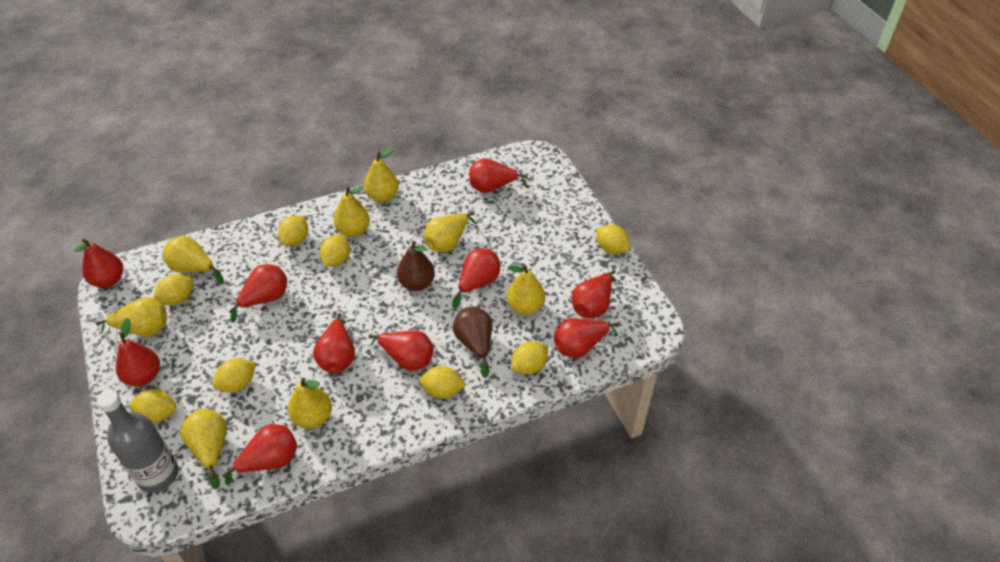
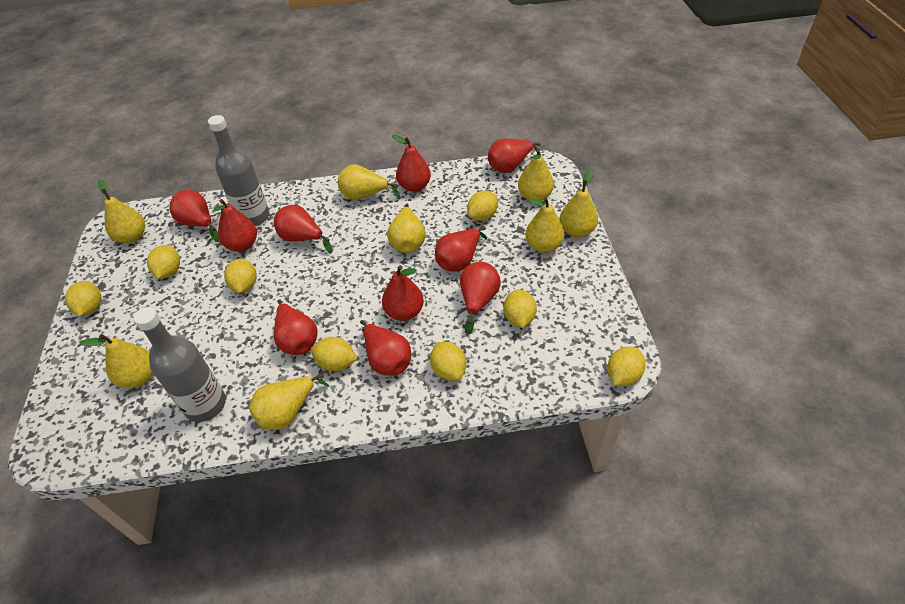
brown pear: 2 -> 0
grey bottle: 1 -> 2

